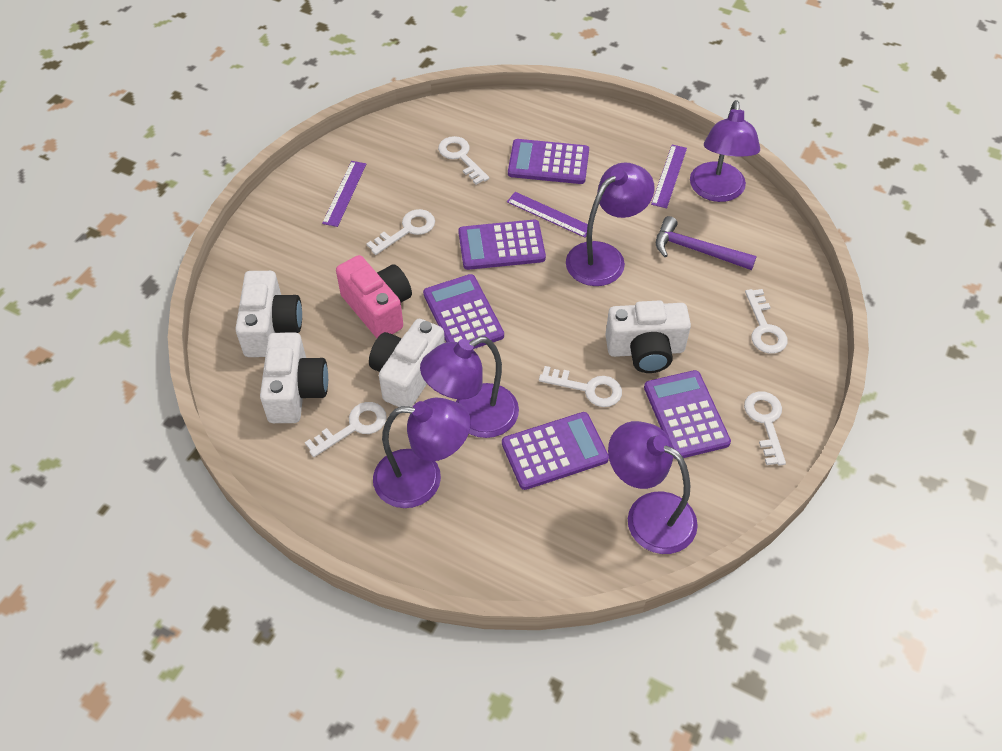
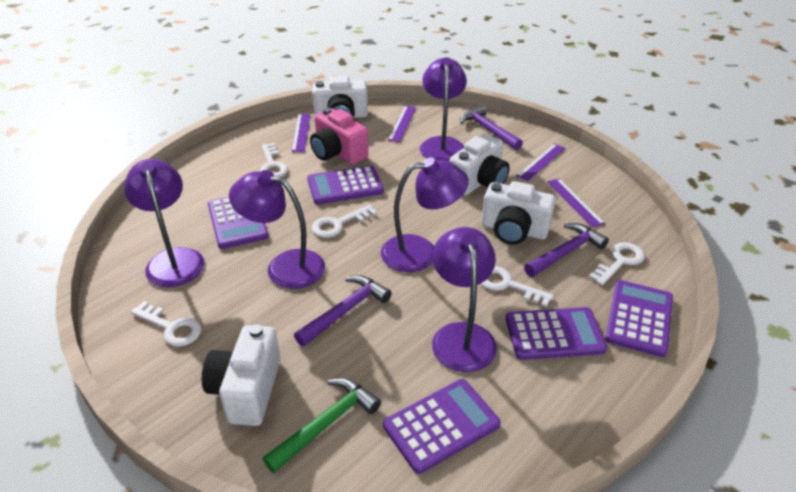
green hammer: 0 -> 1
purple hammer: 1 -> 3
purple ruler: 3 -> 4
white key: 6 -> 5

